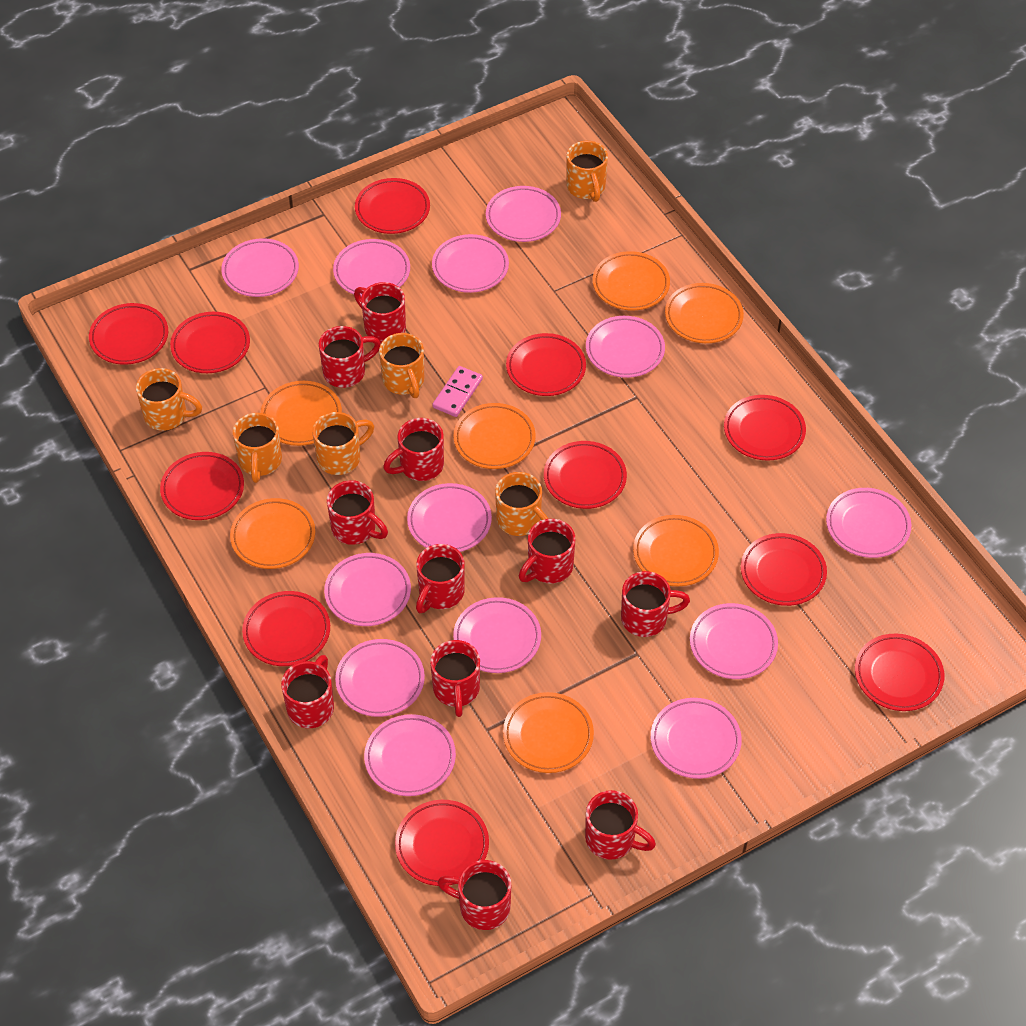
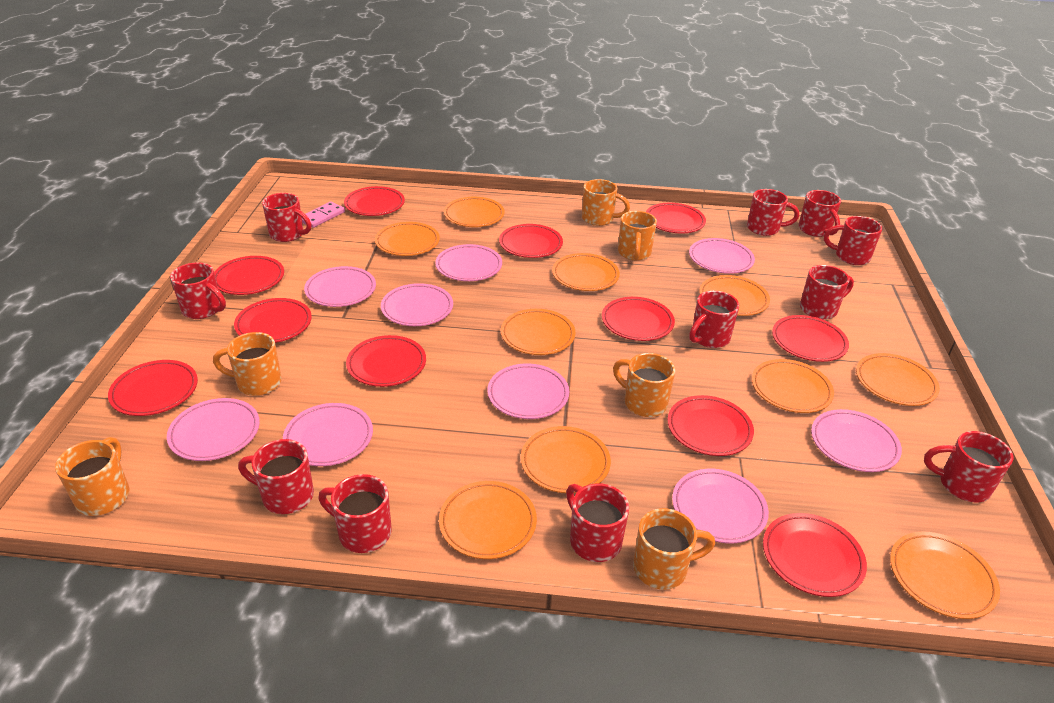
orange plate: 7 -> 10
pink plate: 13 -> 9

